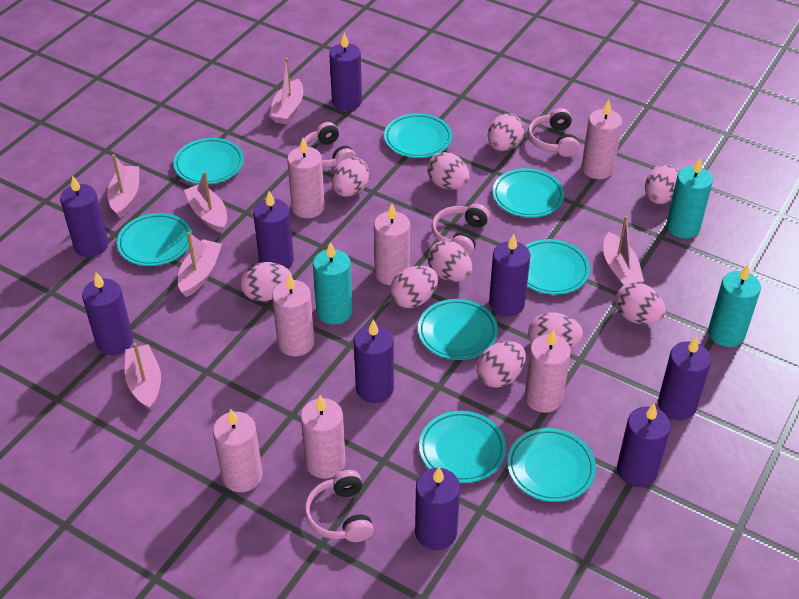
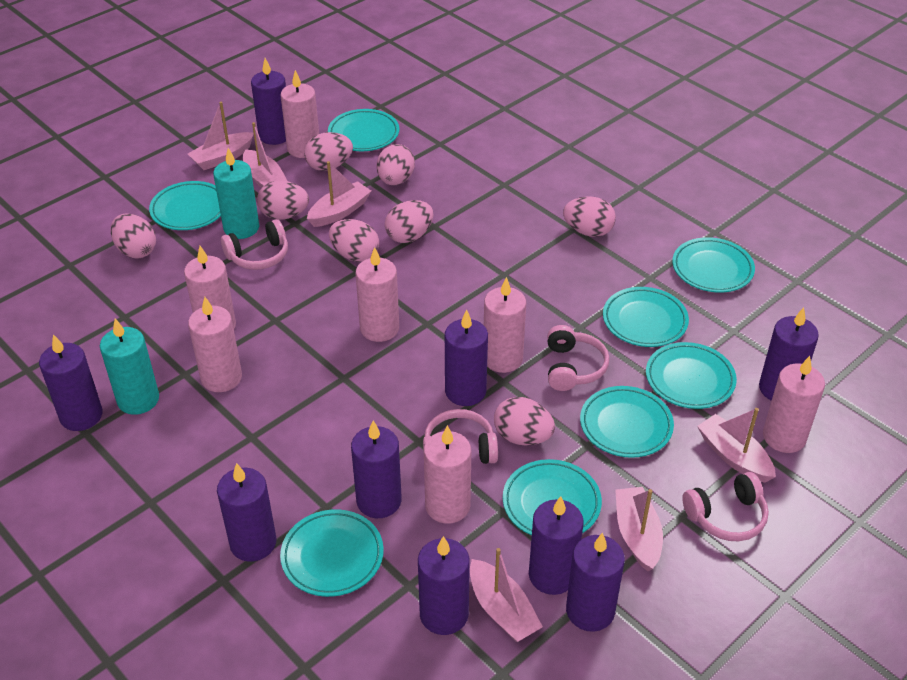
pink egg: 10 -> 8
turquoise candle: 3 -> 2

